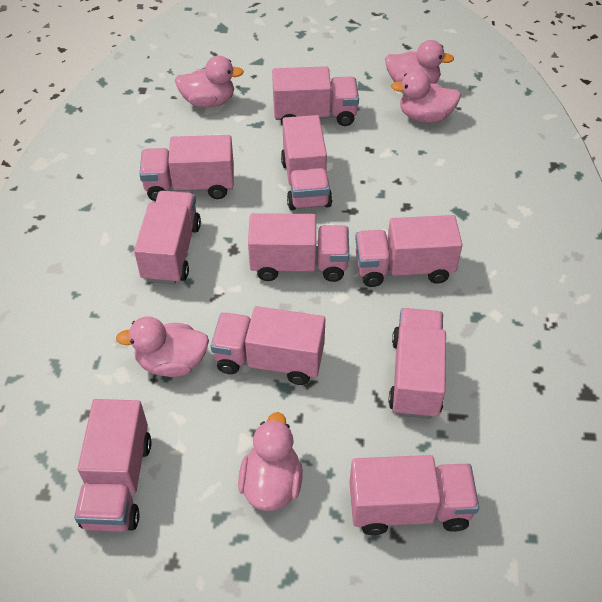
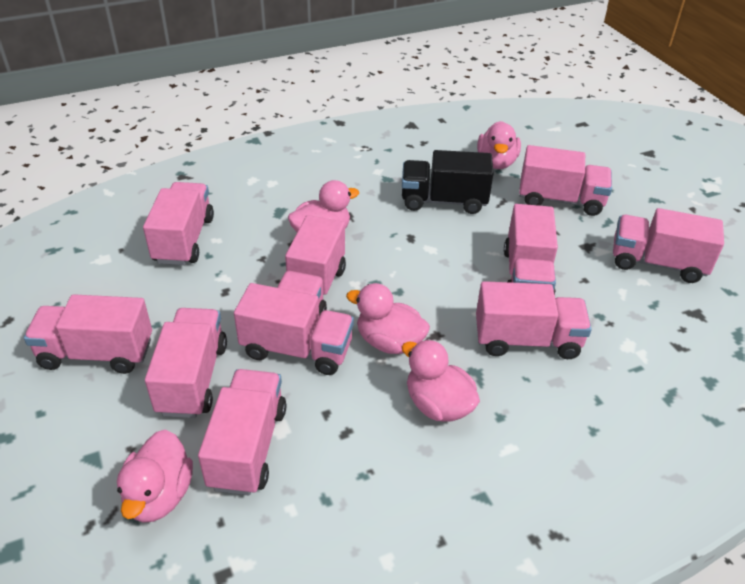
black truck: 0 -> 1

